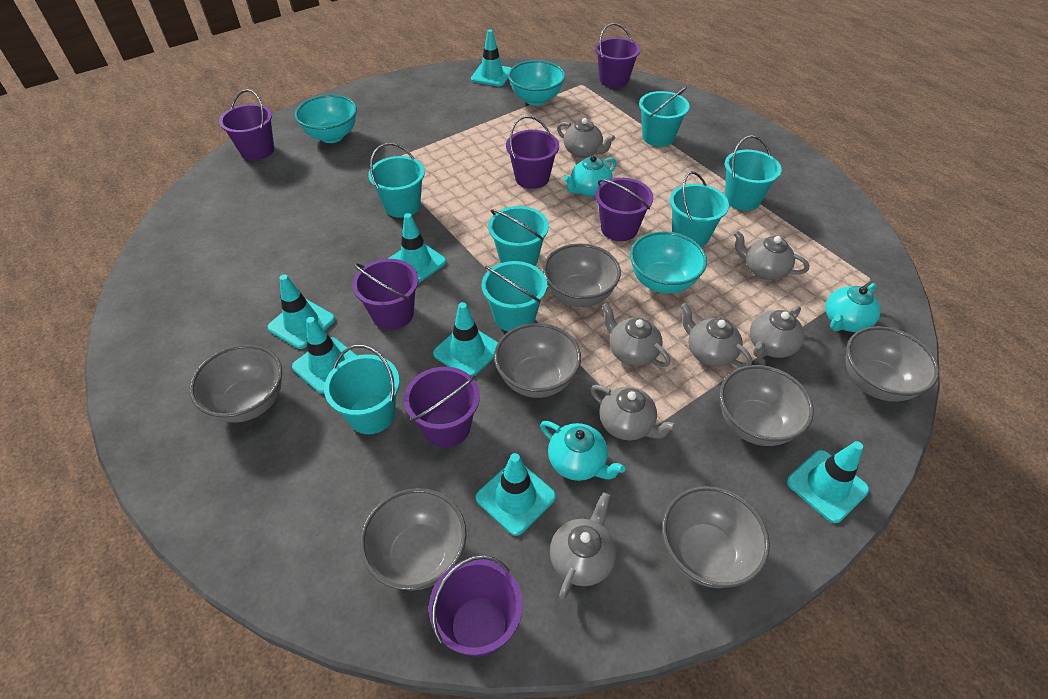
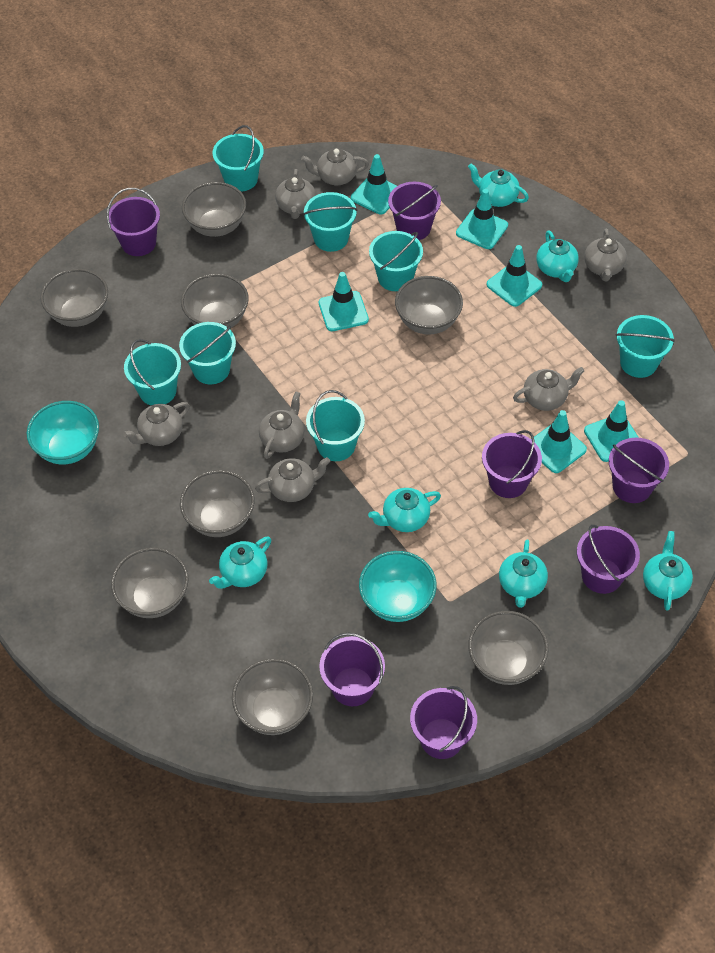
grey bowl: 7 -> 8
turquoise bowl: 3 -> 2
turquoise teapot: 3 -> 6
turquoise traffic cone: 7 -> 6

